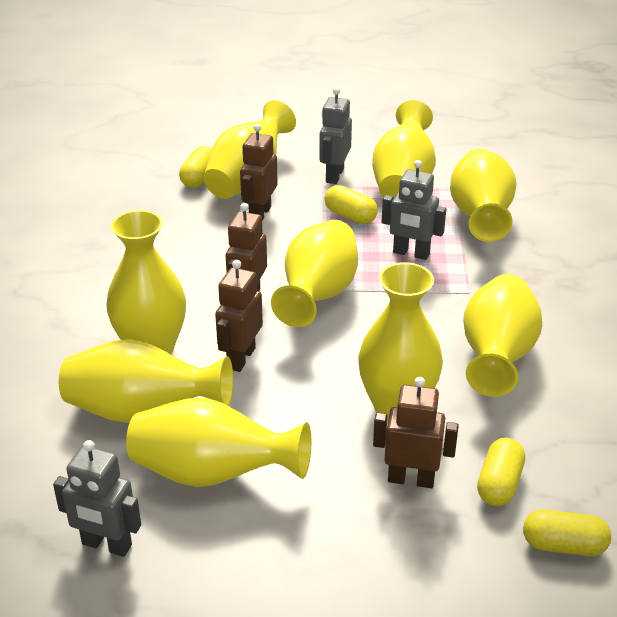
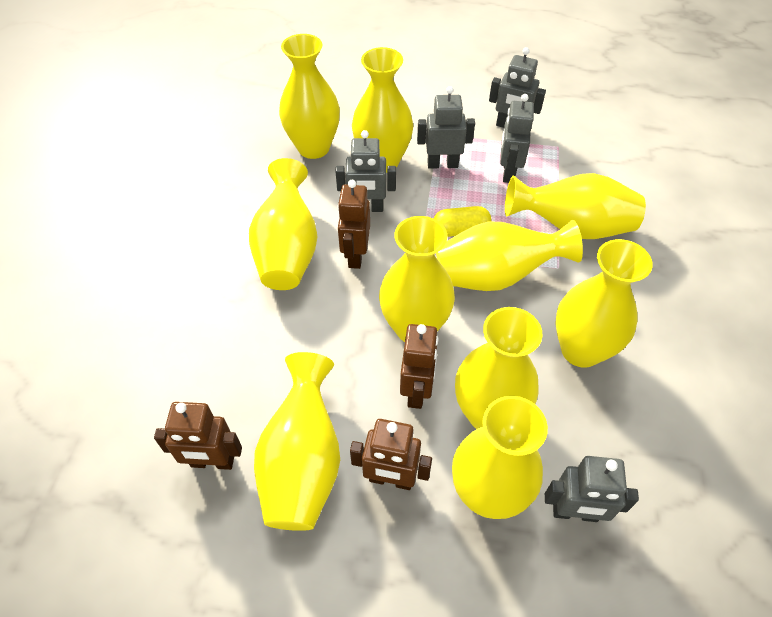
grey robot: 3 -> 5
yellow capsule: 4 -> 1
yellow vase: 9 -> 10

